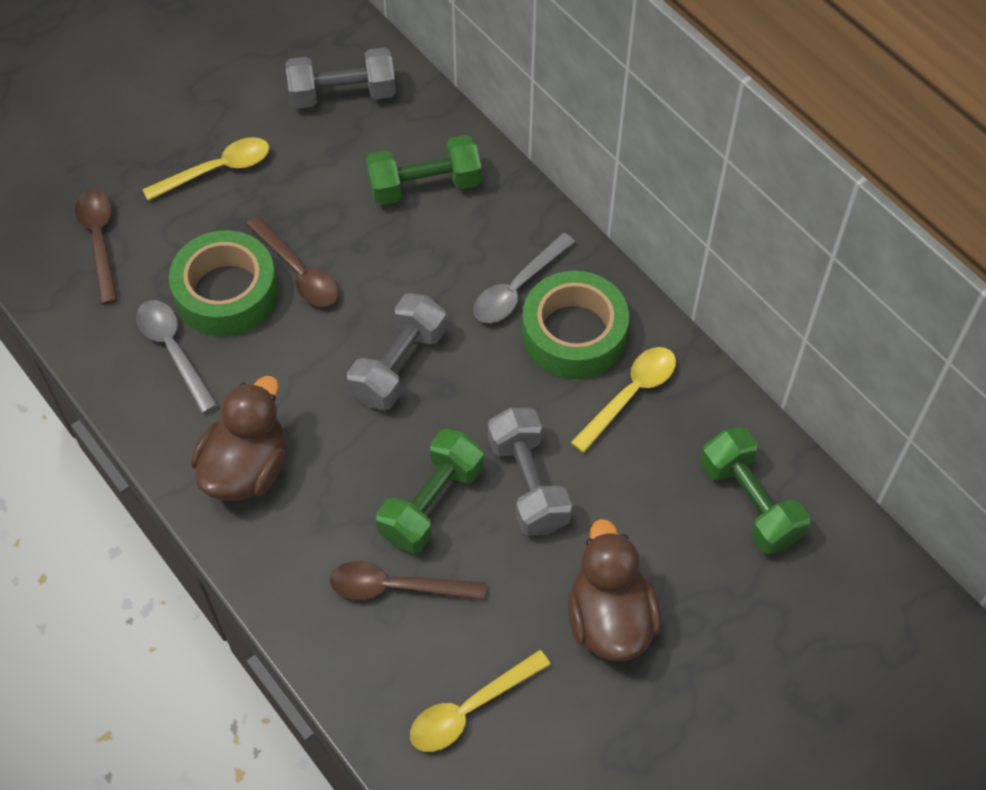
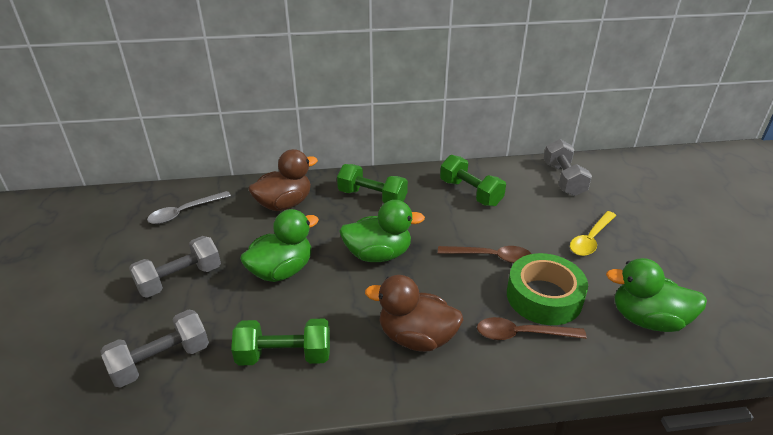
brown spoon: 3 -> 2
green duck: 0 -> 3
green tape: 2 -> 1
grey spoon: 2 -> 1
yellow spoon: 3 -> 1

